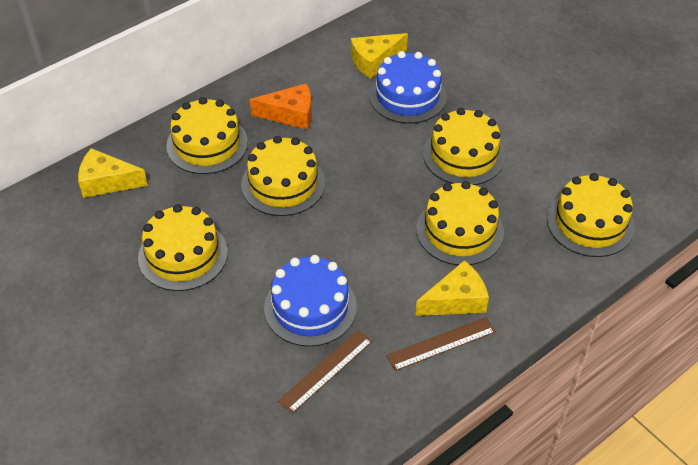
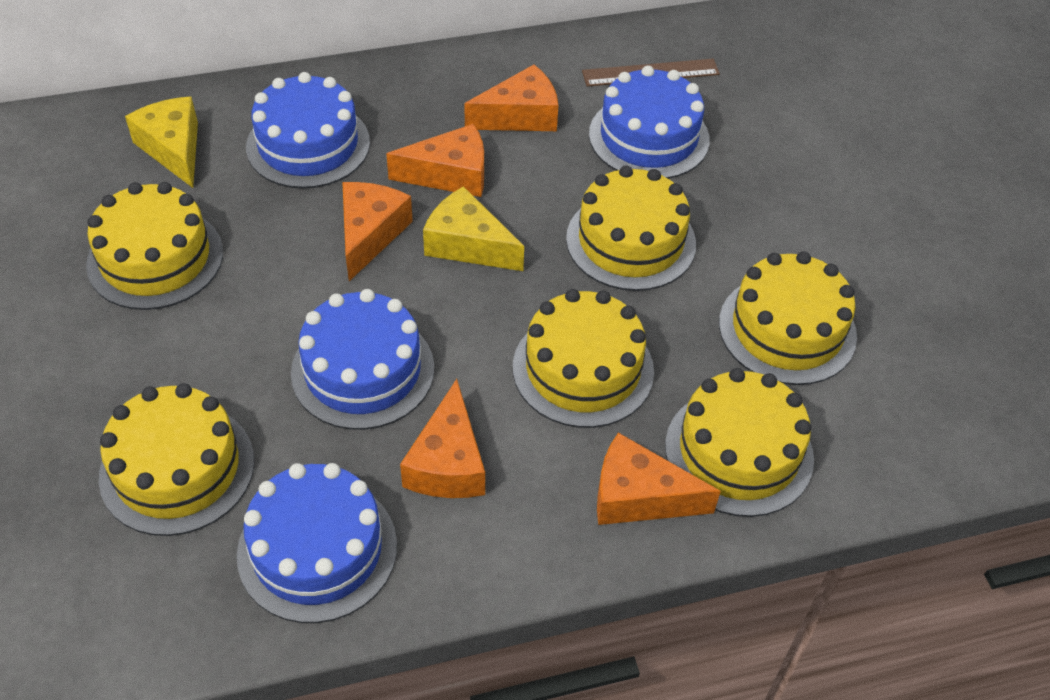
blue cake: 2 -> 4
brown ruler: 2 -> 1
orange cheese: 1 -> 5
yellow cheese: 3 -> 2

